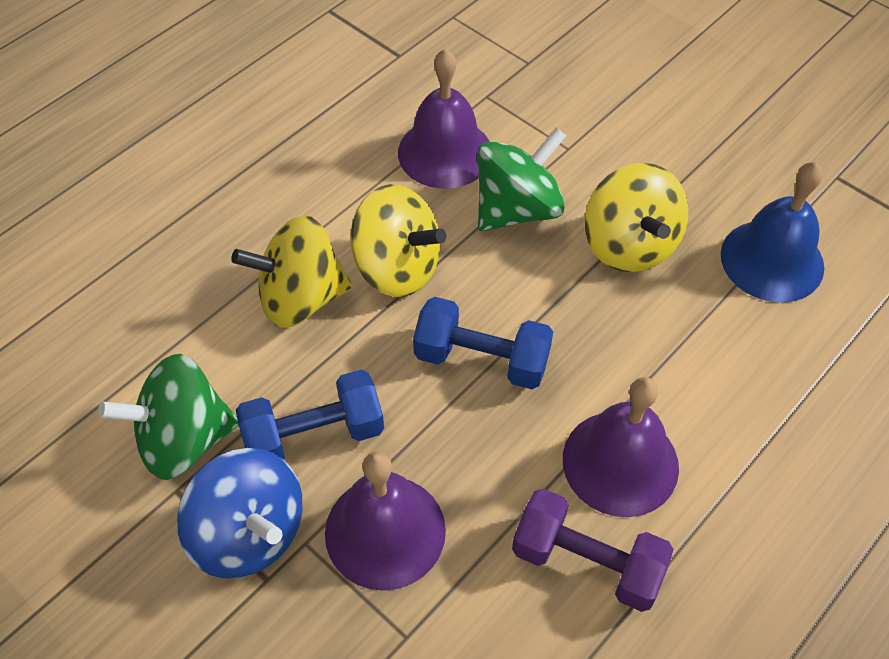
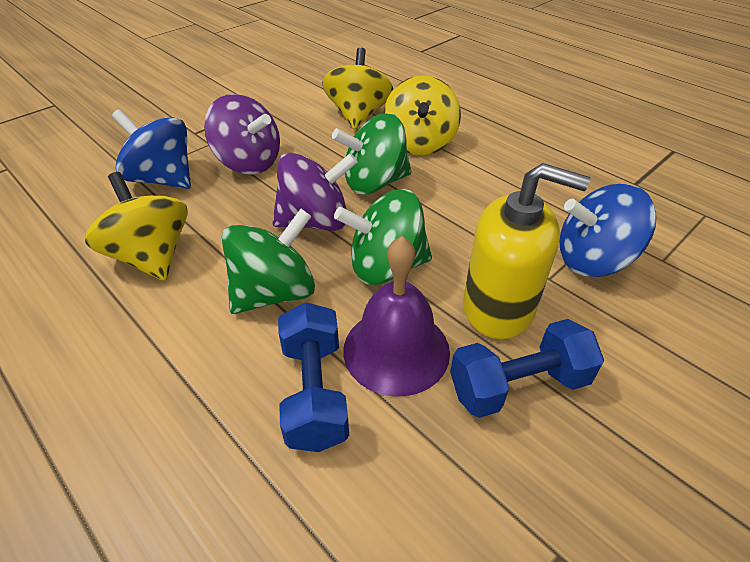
blue bell: 1 -> 0
blue spinning top: 1 -> 2
green spinning top: 2 -> 3
purple bell: 3 -> 1
purple dumbbell: 1 -> 0
purple spinning top: 0 -> 2
yellow soap dispenser: 0 -> 1

